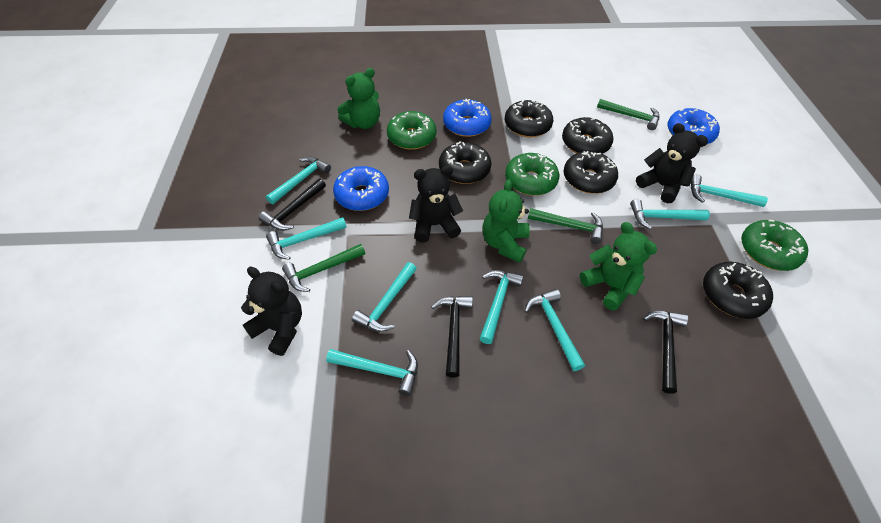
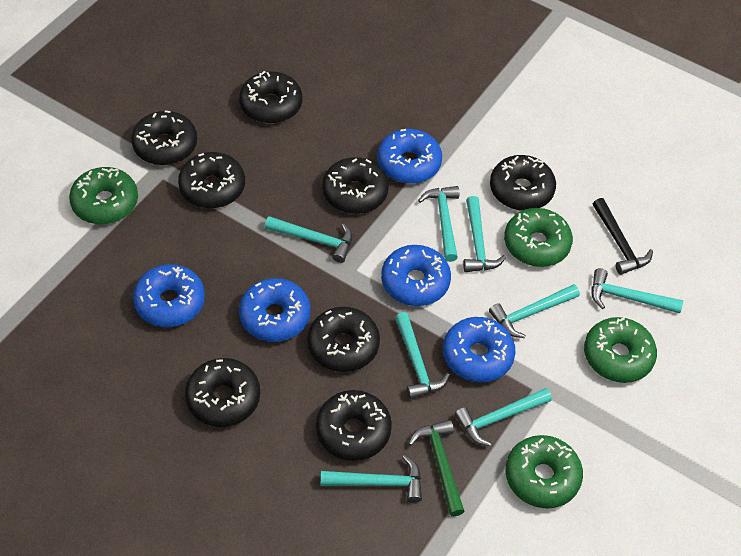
black donut: 5 -> 8
black hammer: 3 -> 1
black teddy bear: 3 -> 0
blue donut: 3 -> 5
green donut: 3 -> 4
green hammer: 3 -> 1
green teddy bear: 3 -> 0

